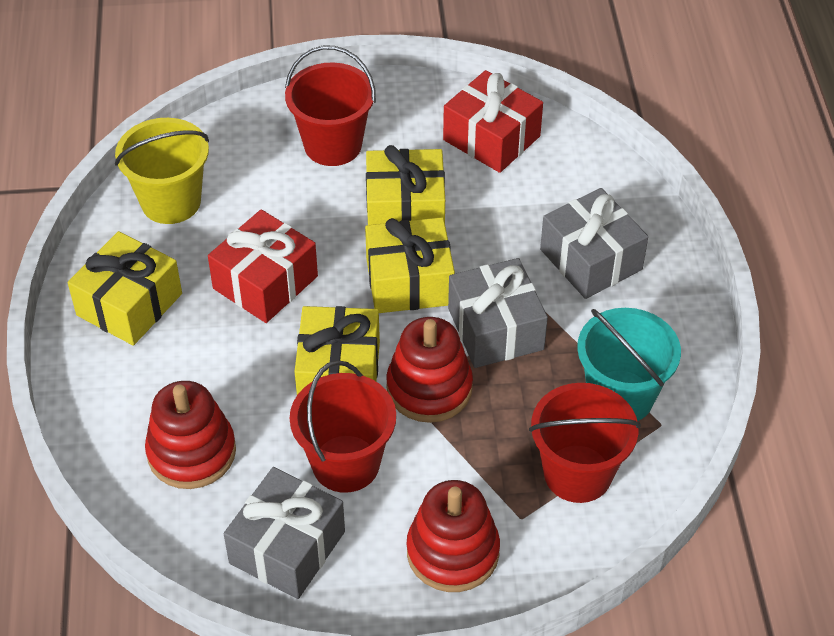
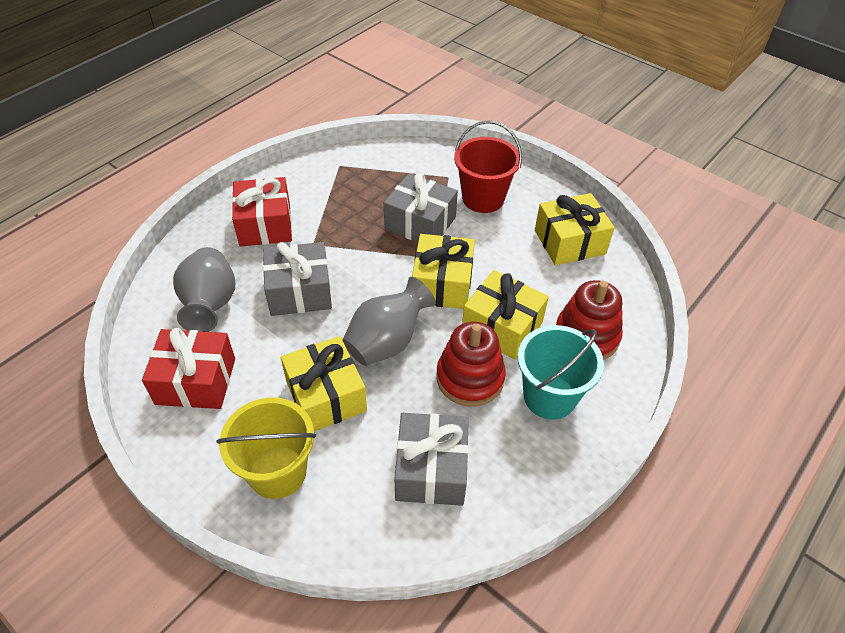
grey vase: 0 -> 2
red bucket: 3 -> 1
red stacking toy: 3 -> 2

